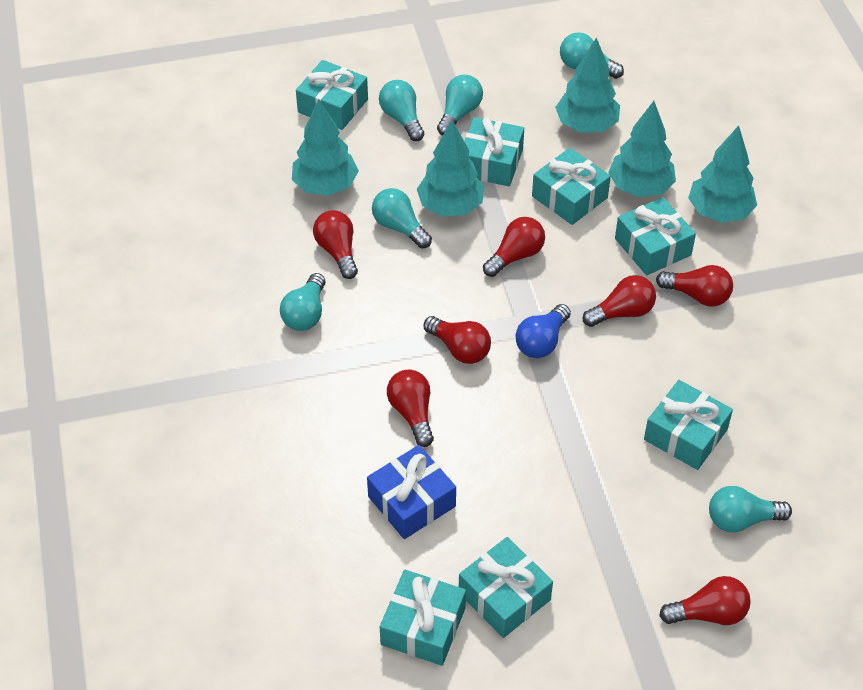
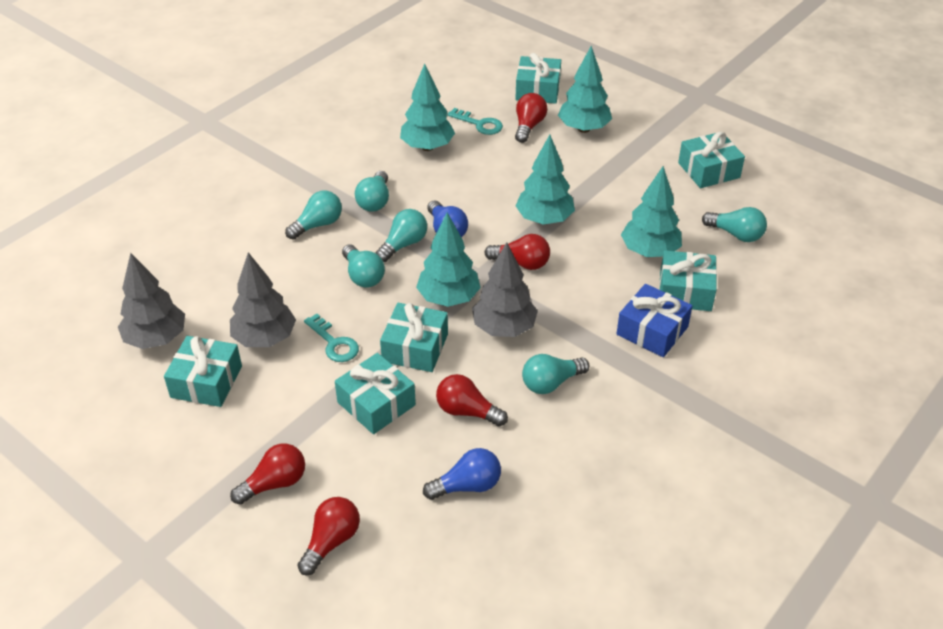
blue light bulb: 1 -> 2
grey tree: 0 -> 3
red light bulb: 7 -> 5
turquoise gift: 7 -> 6
turquoise key: 0 -> 2

